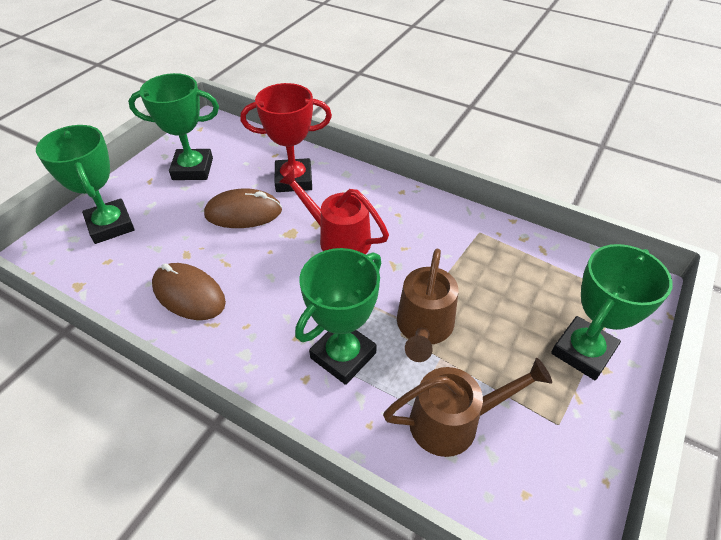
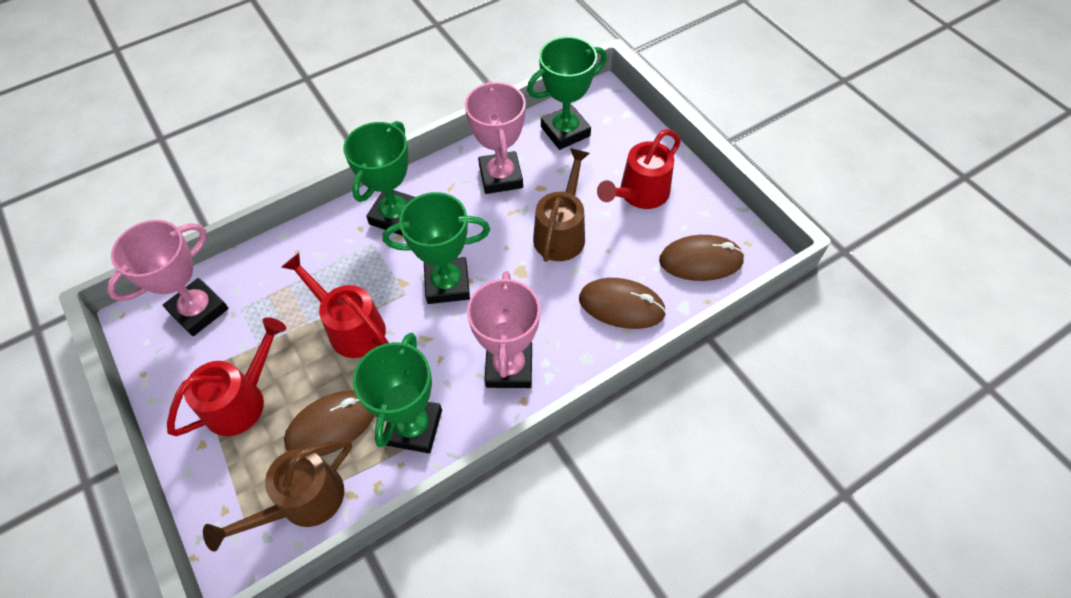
brown mouse: 2 -> 3
pink trophy: 0 -> 3
red trophy: 1 -> 0
red watering can: 1 -> 3

